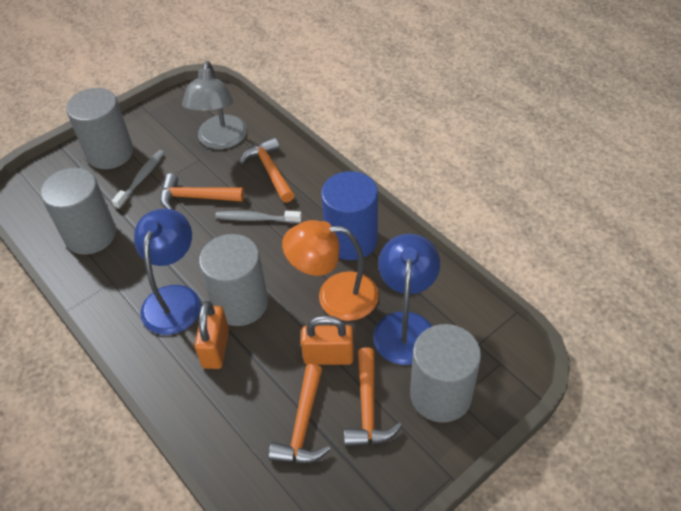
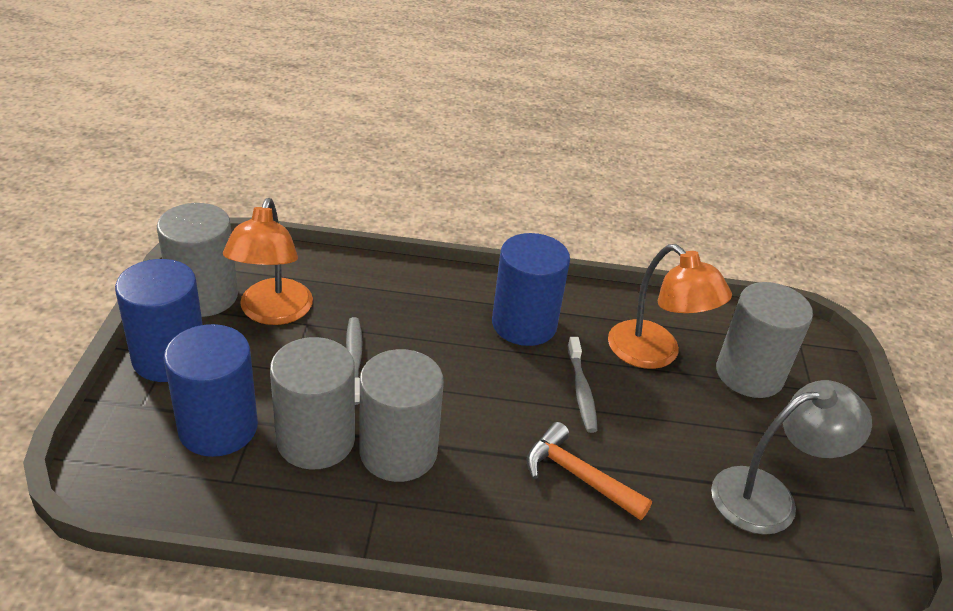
blue cylinder: 1 -> 3
blue lamp: 2 -> 0
orange hammer: 4 -> 1
orange lamp: 1 -> 2
orange padlock: 2 -> 0

